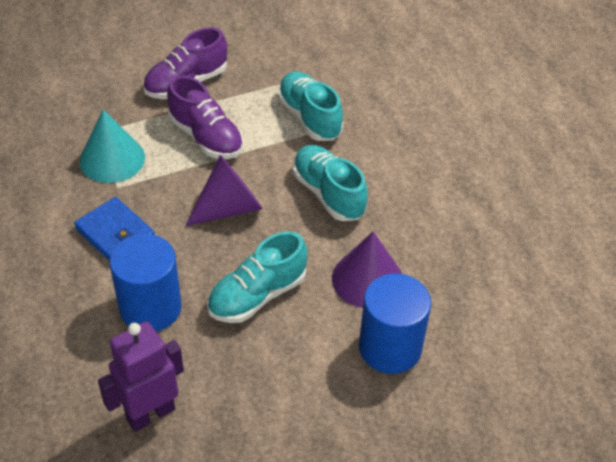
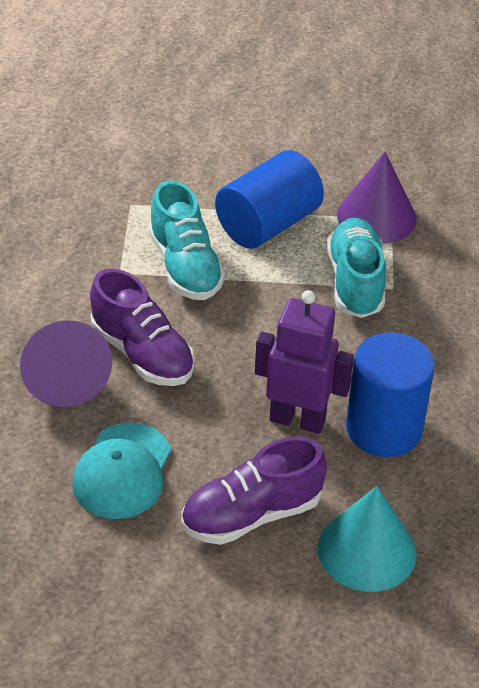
blue wallet: 1 -> 0
turquoise cap: 0 -> 1
turquoise shoe: 3 -> 2

